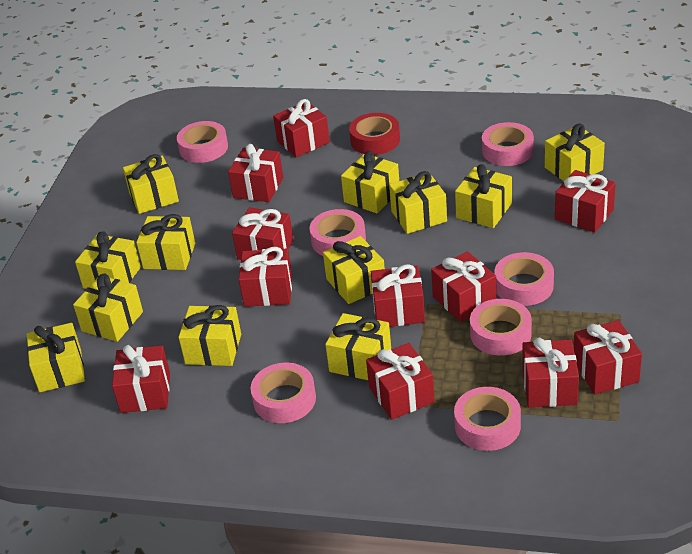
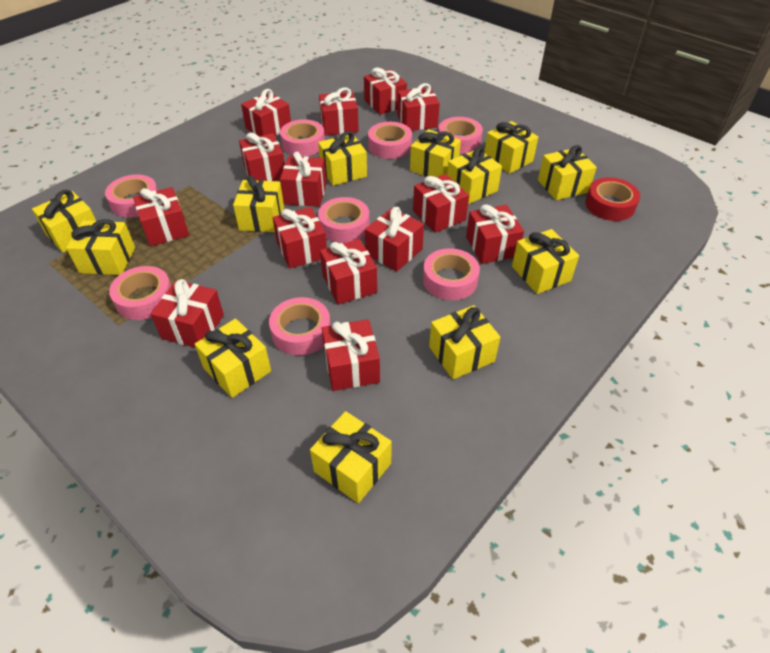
pink tape: 7 -> 8
red gift: 11 -> 14

